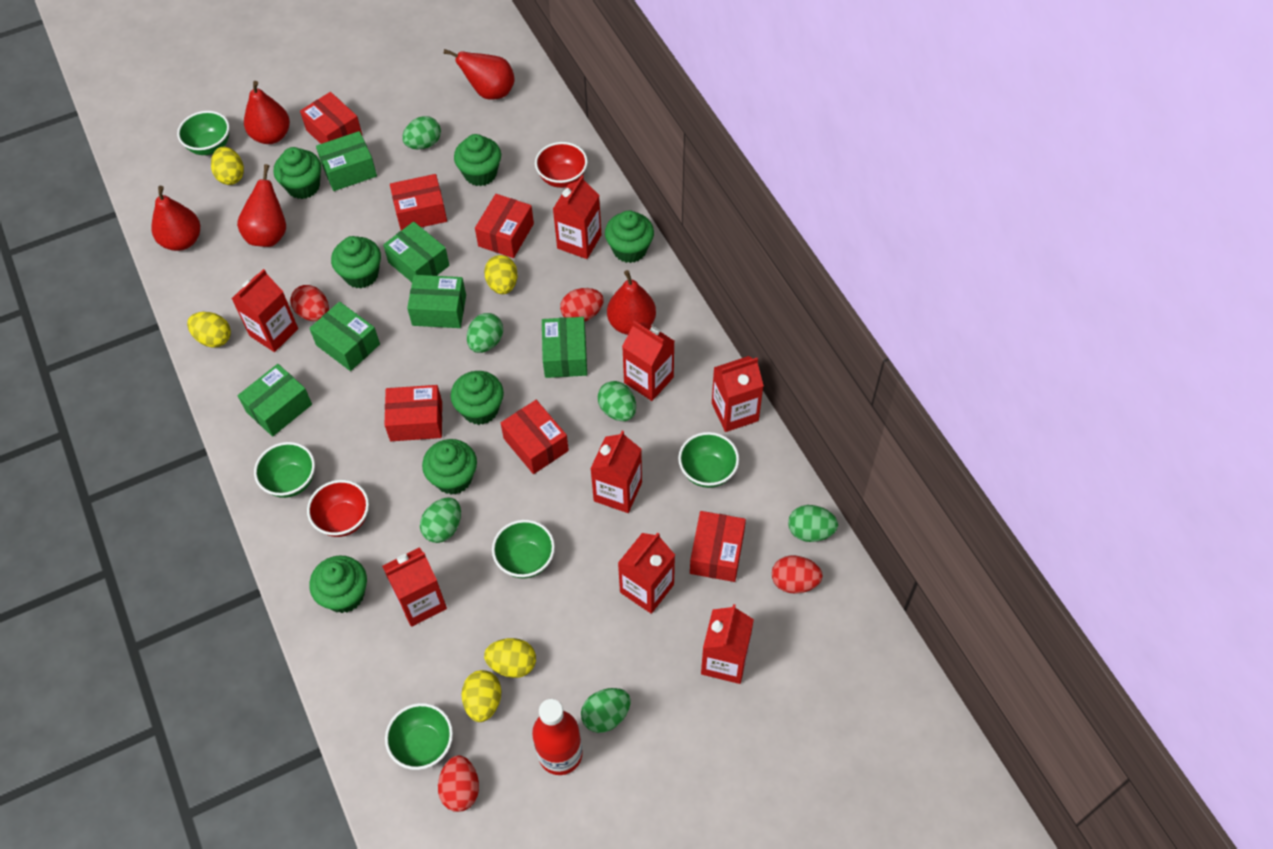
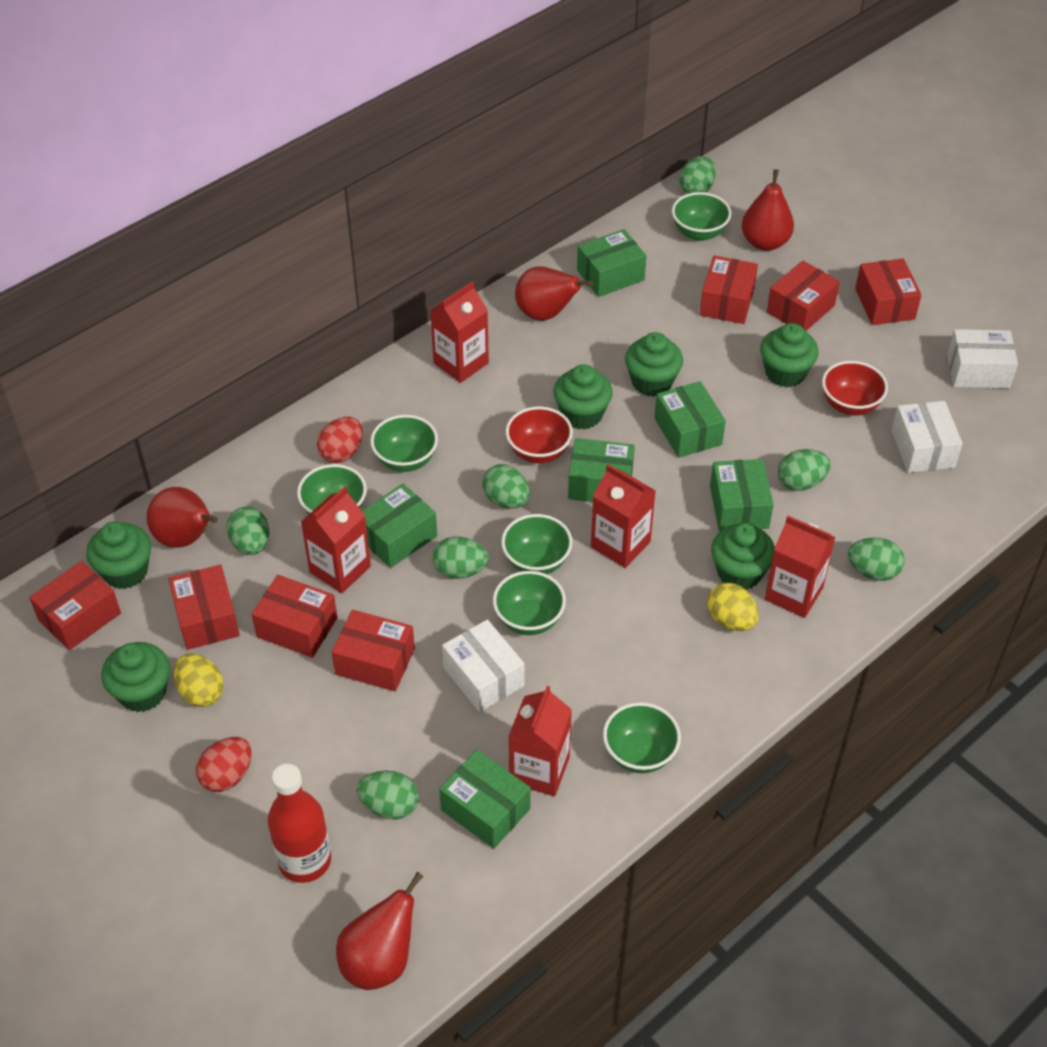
green bowl: 5 -> 6
green cupcake: 7 -> 6
green egg: 6 -> 7
red box: 6 -> 7
red carton: 8 -> 5
red egg: 4 -> 2
red pear: 5 -> 4
white box: 0 -> 3
yellow egg: 5 -> 2

